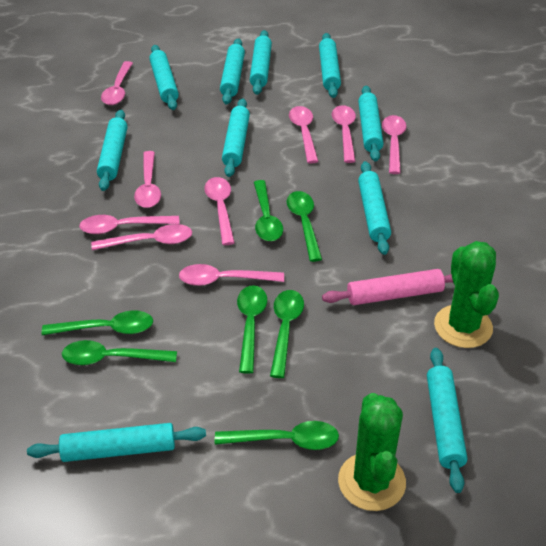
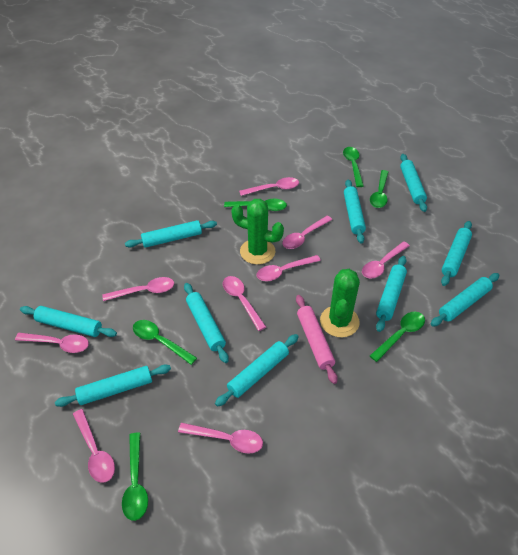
green spoon: 7 -> 6

